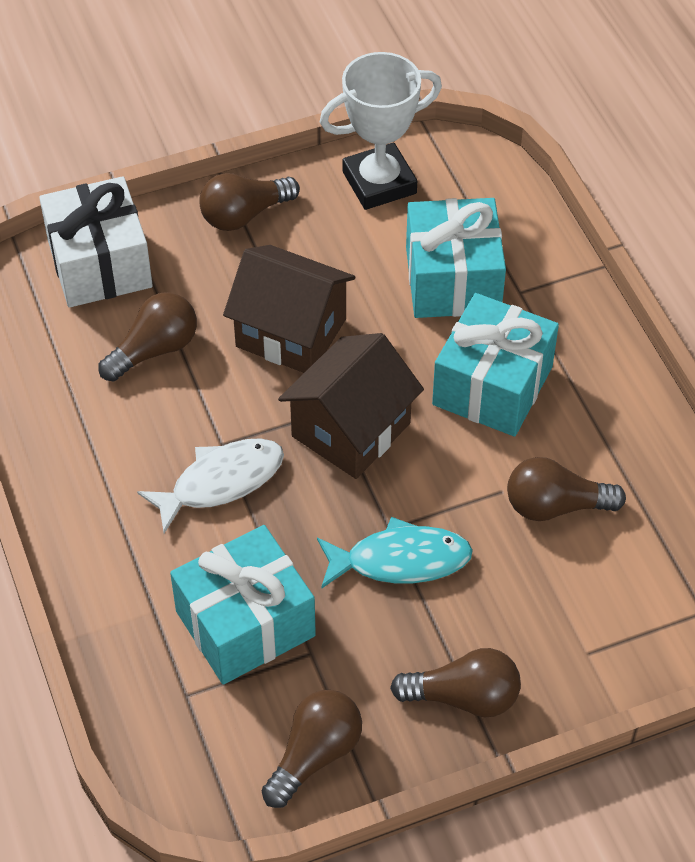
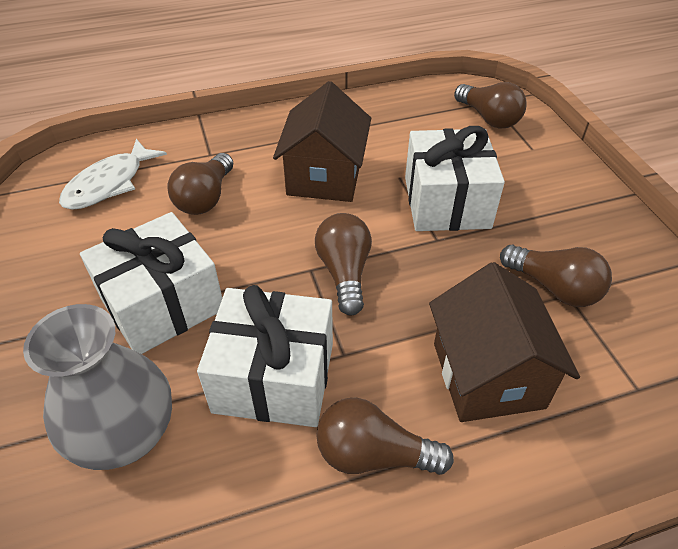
grey vase: 0 -> 1
turquoise fish: 1 -> 0
turquoise gift: 3 -> 0
white gift: 1 -> 3
white trophy: 1 -> 0

